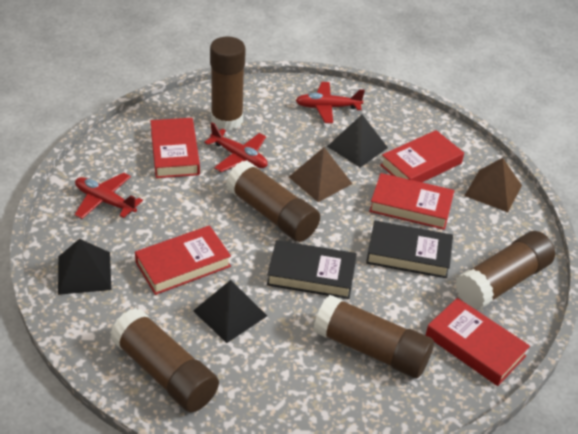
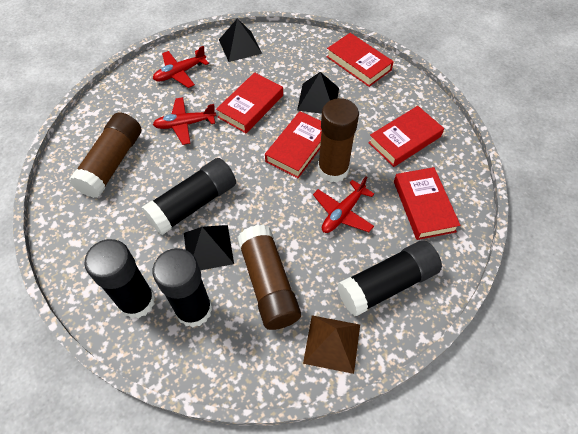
black book: 2 -> 0
black glue stick: 0 -> 4
brown glue stick: 5 -> 3
brown pyramid: 2 -> 1

